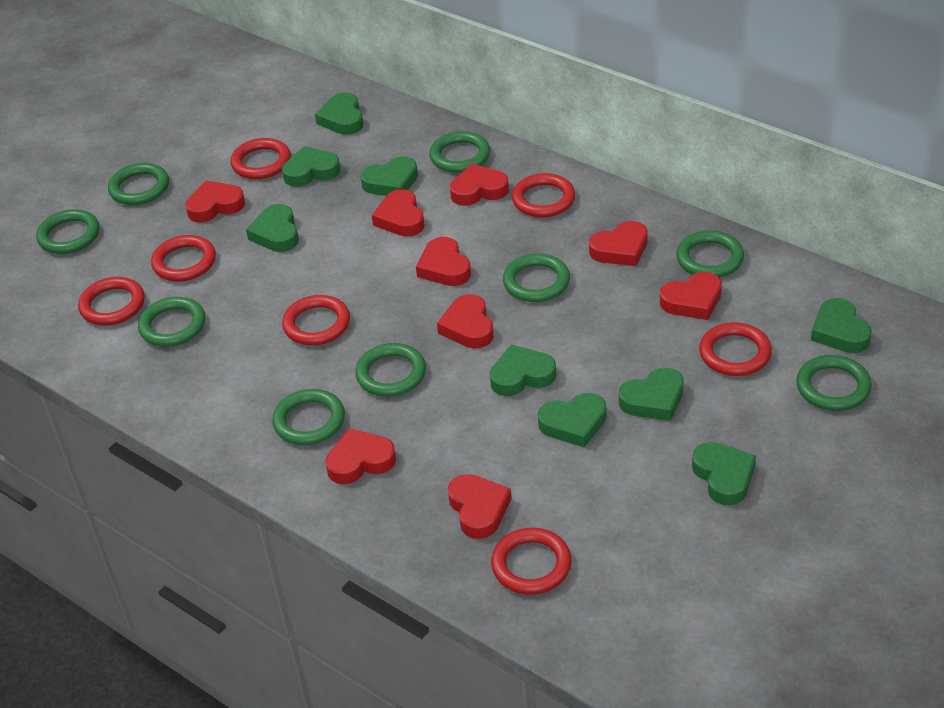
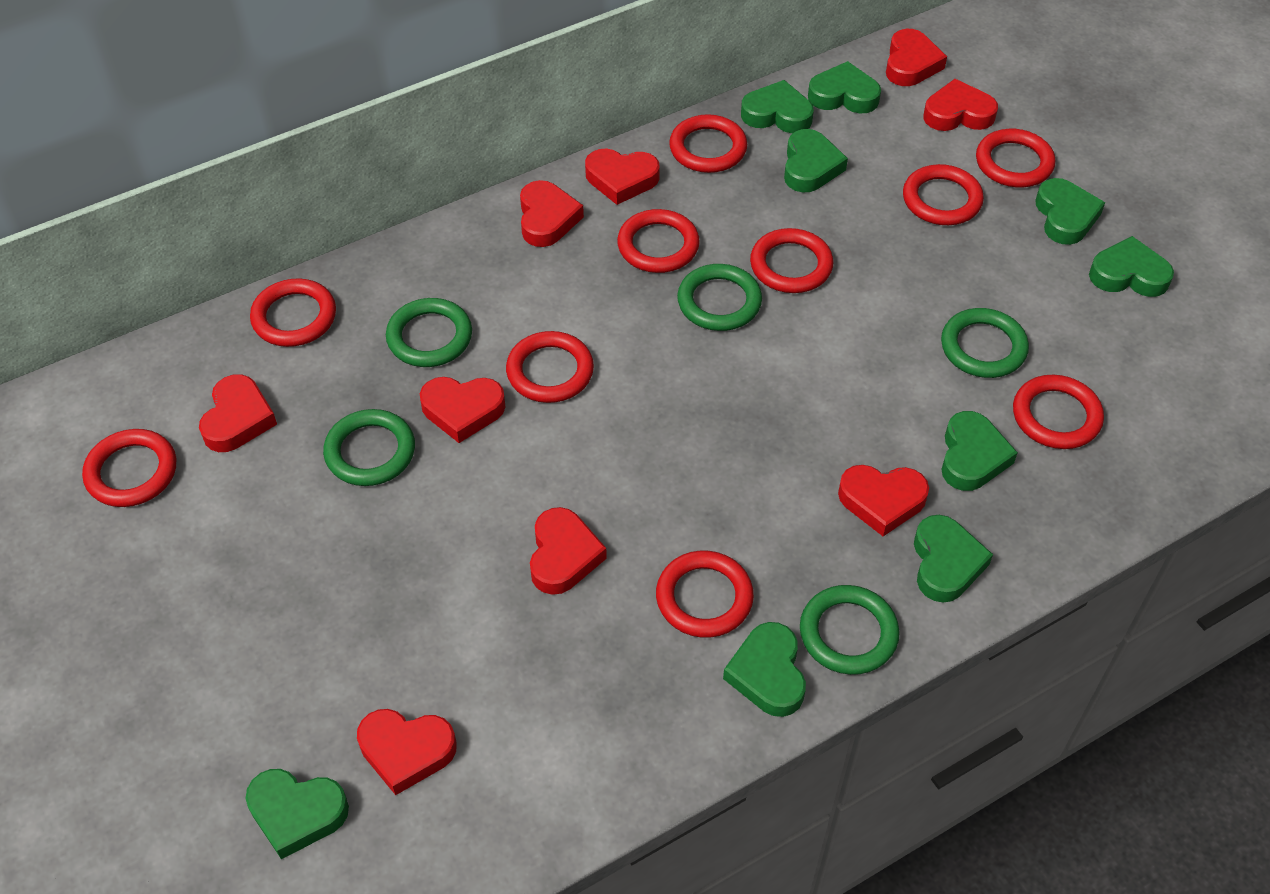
green ring: 9 -> 5
red ring: 7 -> 10

